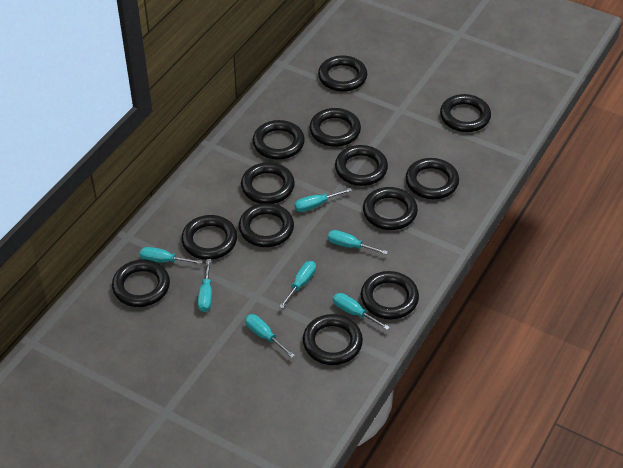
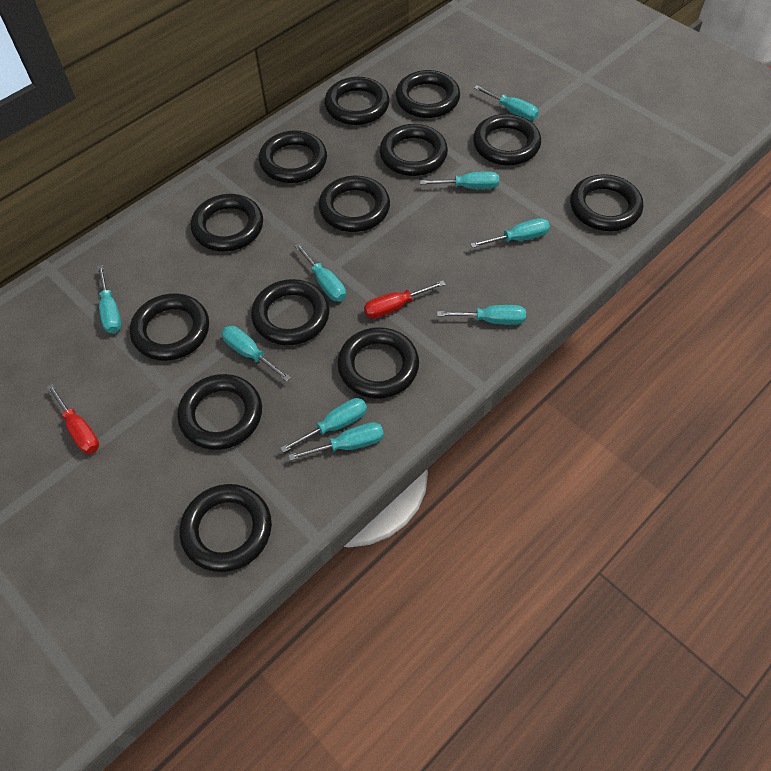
red screwdriver: 0 -> 2
turquoise screwdriver: 7 -> 9

